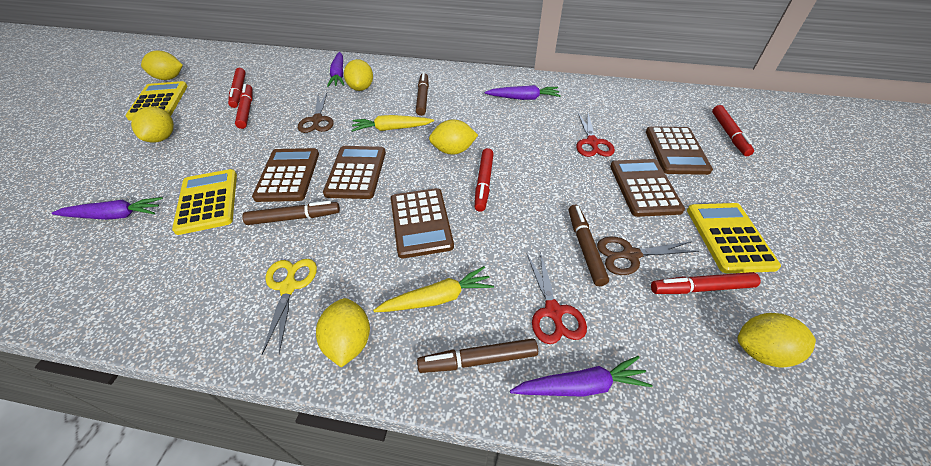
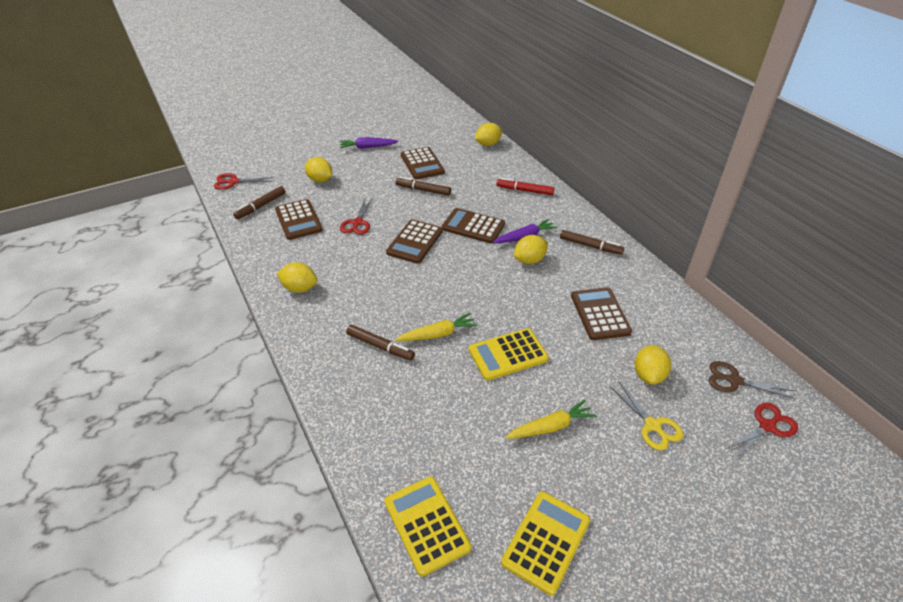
brown scissors: 2 -> 1
purple carrot: 4 -> 2
red marker: 5 -> 1
red scissors: 2 -> 3
yellow lemon: 6 -> 5

